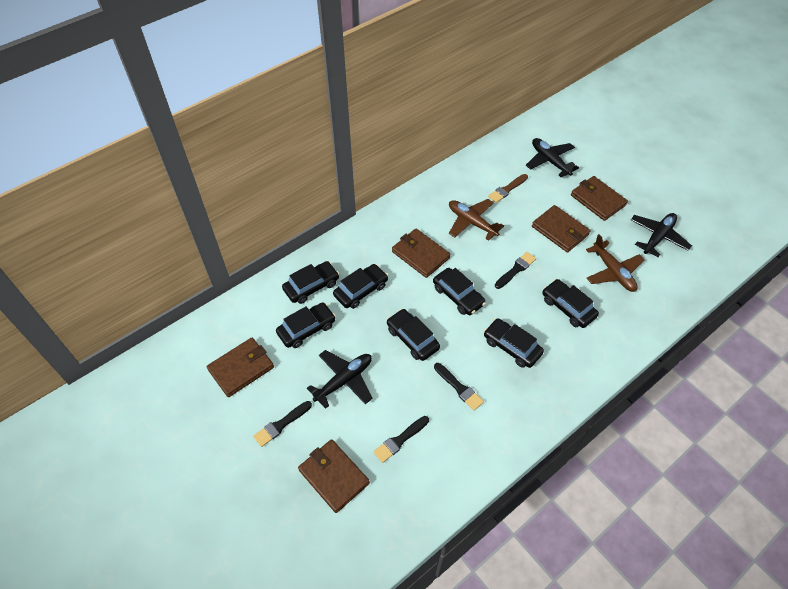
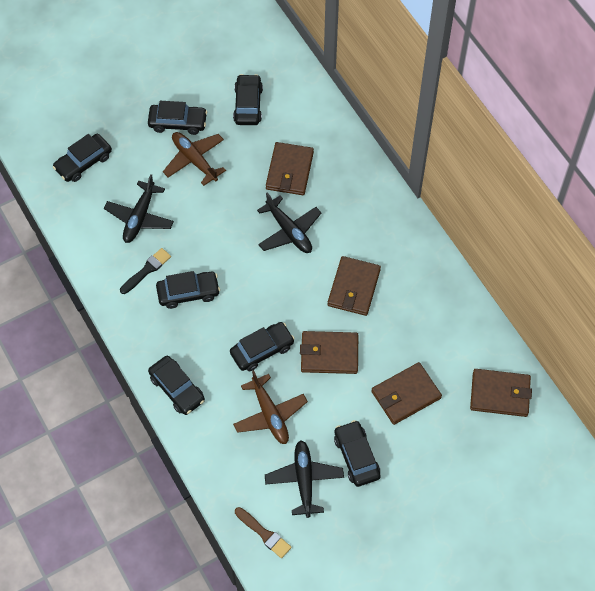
black brush: 4 -> 1

